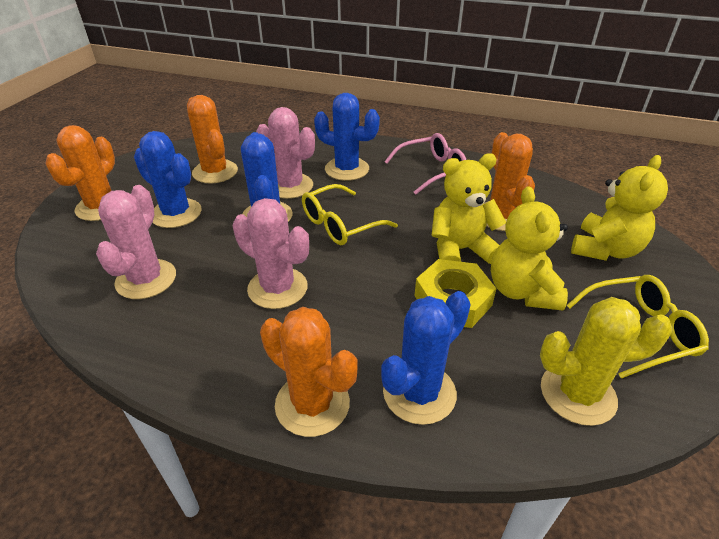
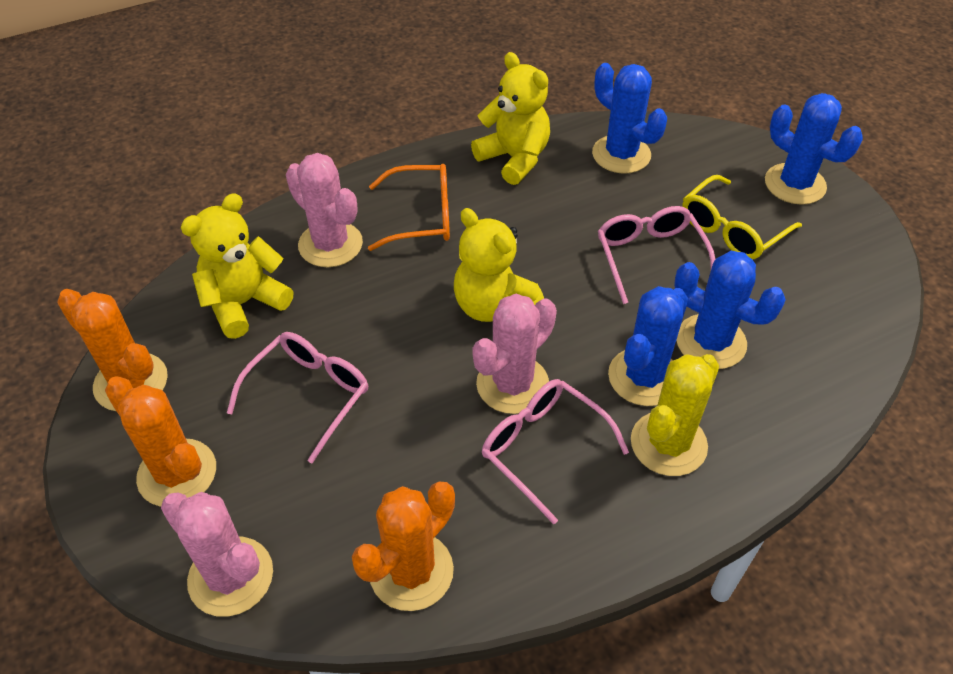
orange cactus: 4 -> 3
orange glasses: 0 -> 1
pink glasses: 1 -> 3
yellow glasses: 2 -> 1
yellow nut: 1 -> 0

